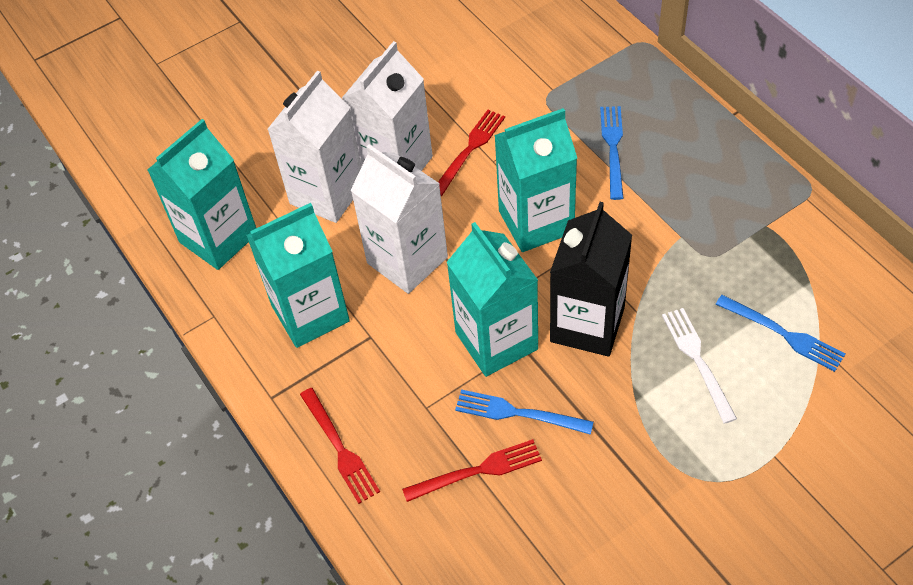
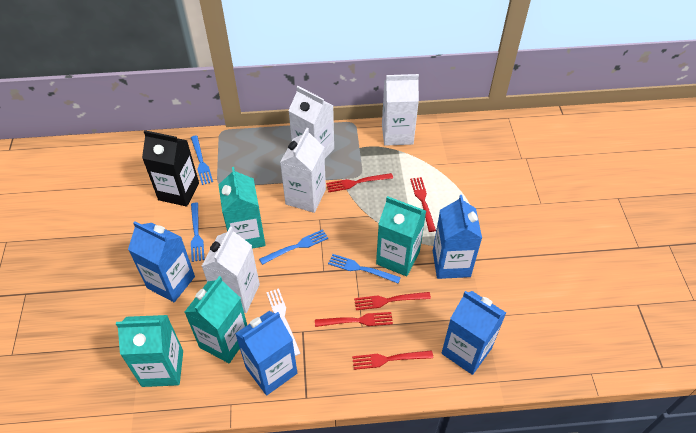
blue carton: 0 -> 4
blue fork: 3 -> 4
red fork: 3 -> 5
white carton: 3 -> 4

